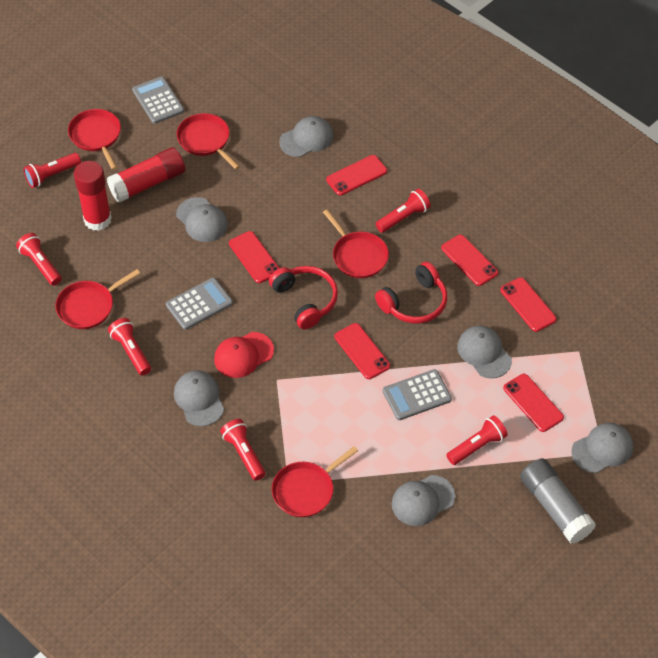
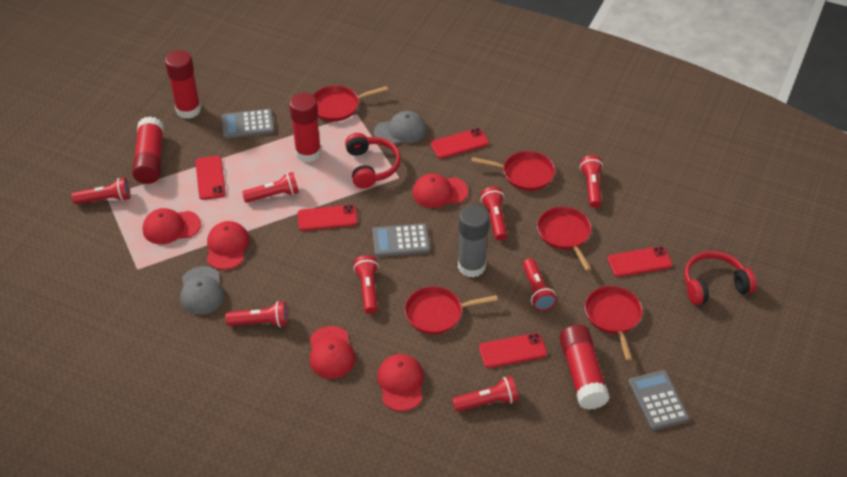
grey cap: 6 -> 2
red cap: 1 -> 5
red flashlight: 6 -> 8
red glue stick: 2 -> 4
red phone: 6 -> 5

